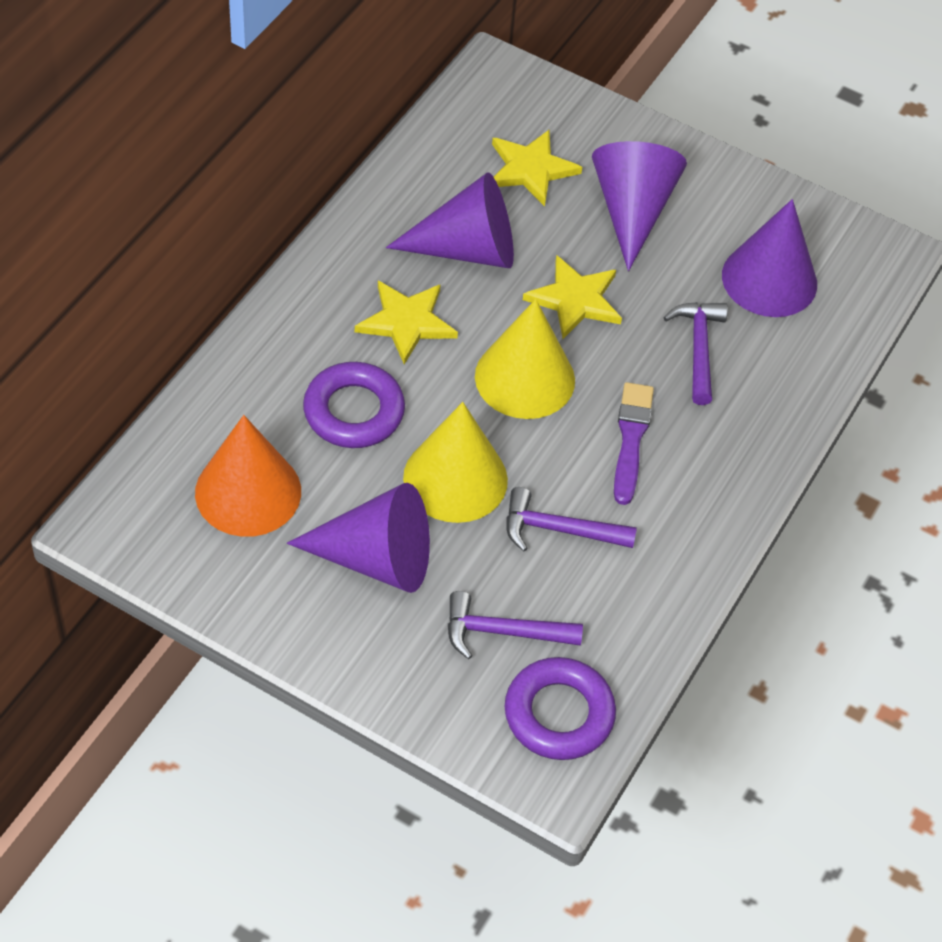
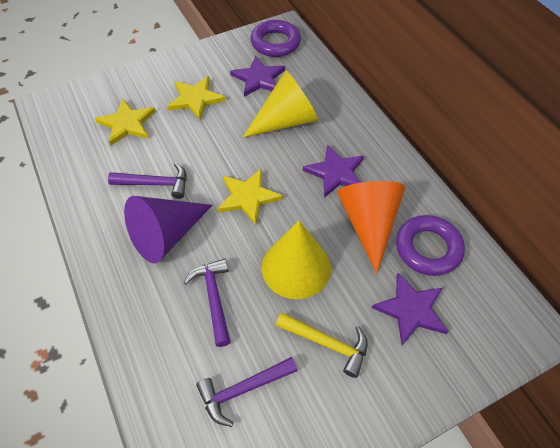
purple brush: 1 -> 0
purple cone: 4 -> 1
purple star: 0 -> 3
yellow hammer: 0 -> 1

